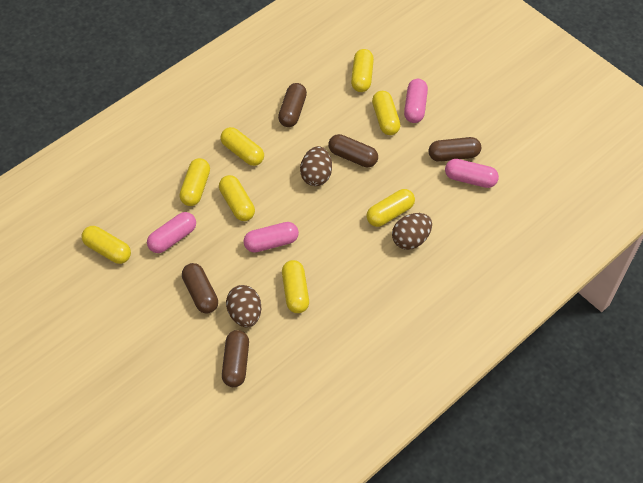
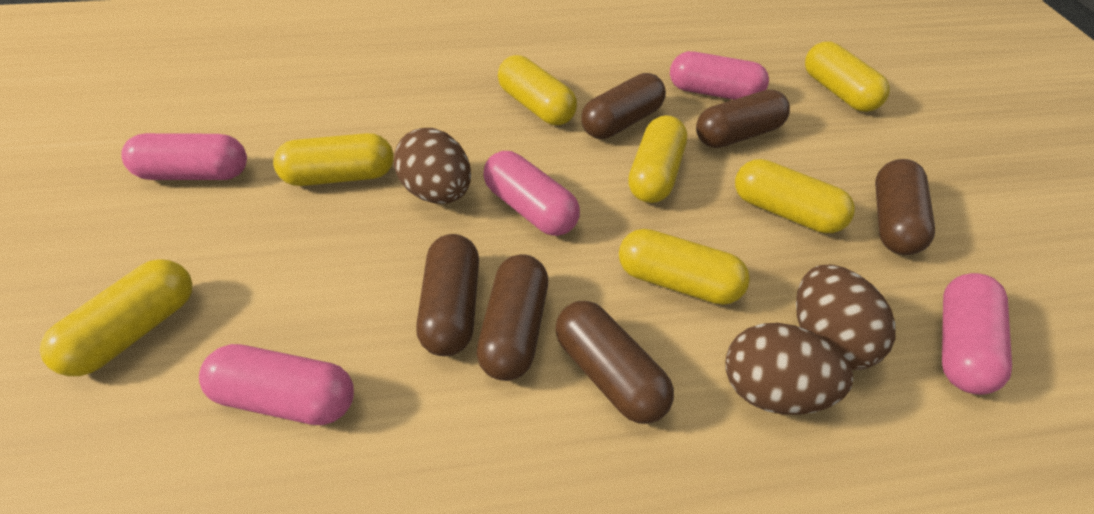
brown capsule: 5 -> 6
pink capsule: 4 -> 5
yellow capsule: 8 -> 7

